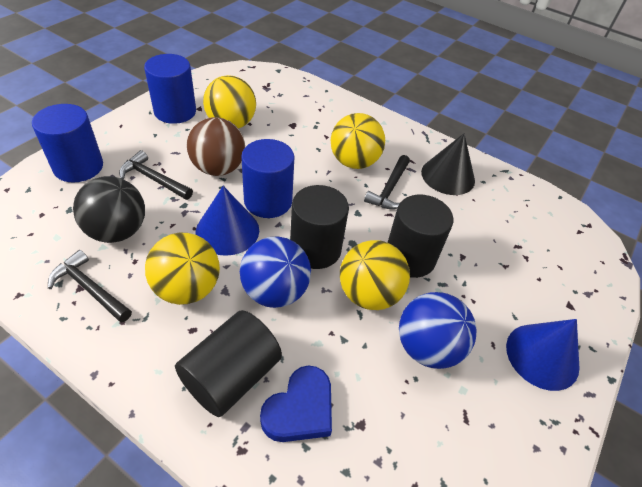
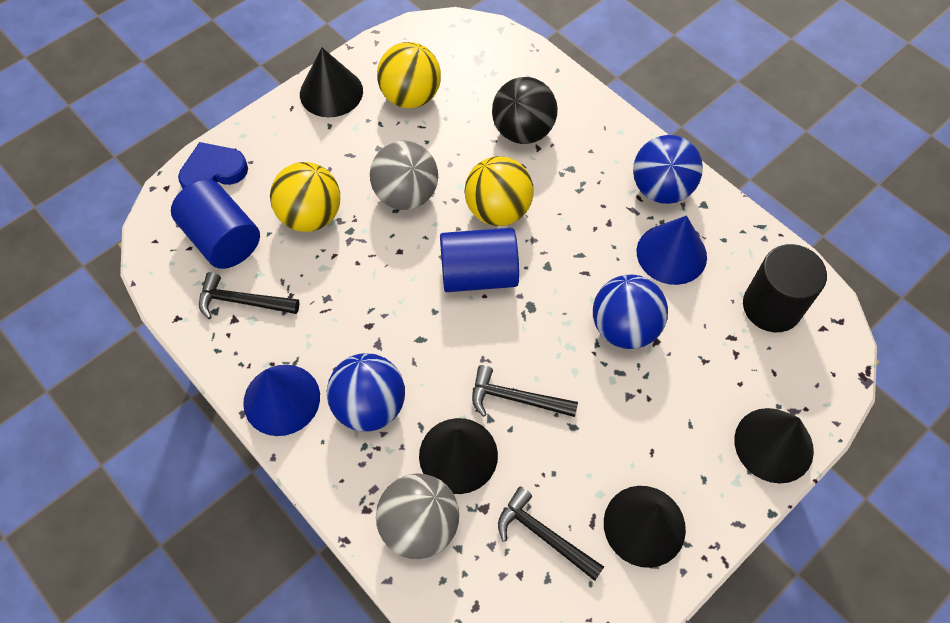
black cone: 1 -> 4
black cylinder: 3 -> 1
blue ball: 2 -> 3
blue cylinder: 3 -> 2
brown ball: 1 -> 0
grey ball: 0 -> 2
yellow ball: 4 -> 3

